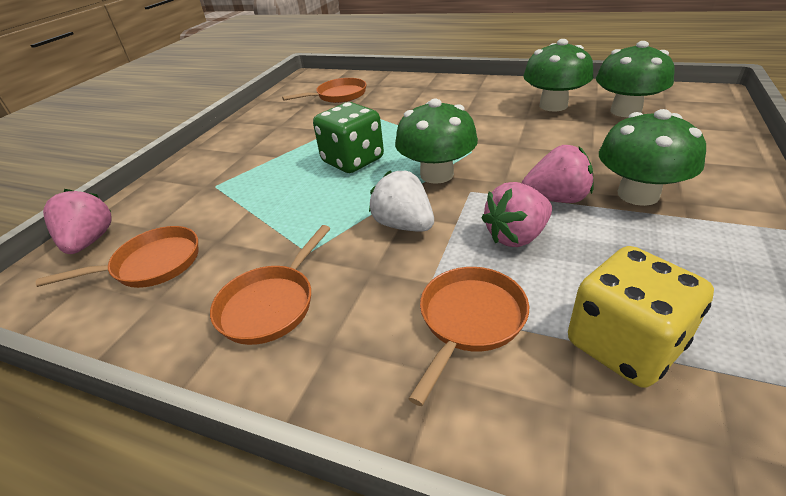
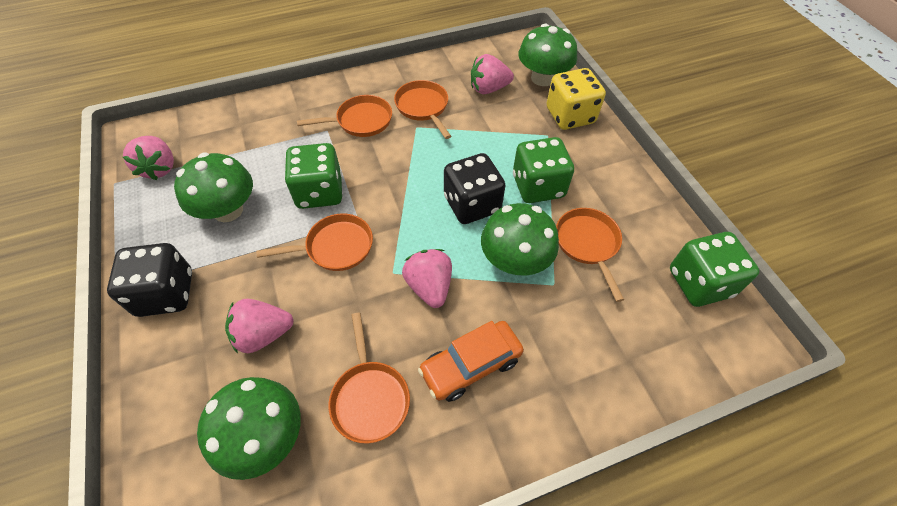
black dice: 0 -> 2
green dice: 1 -> 3
orange car: 0 -> 1
orange pan: 4 -> 5
pink strawberry: 3 -> 4
white strawberry: 1 -> 0

